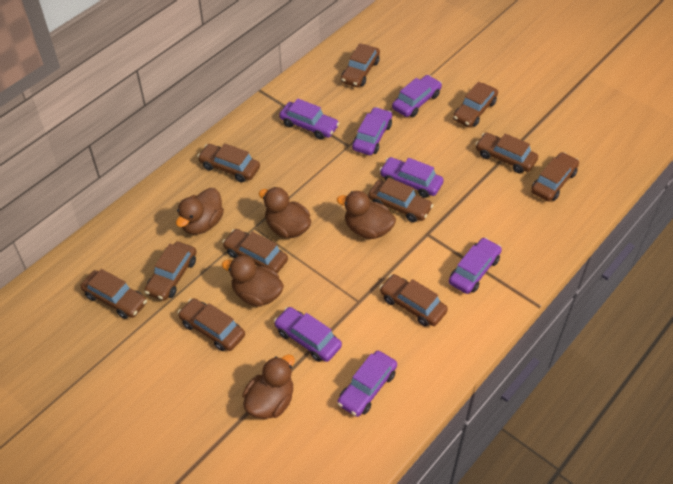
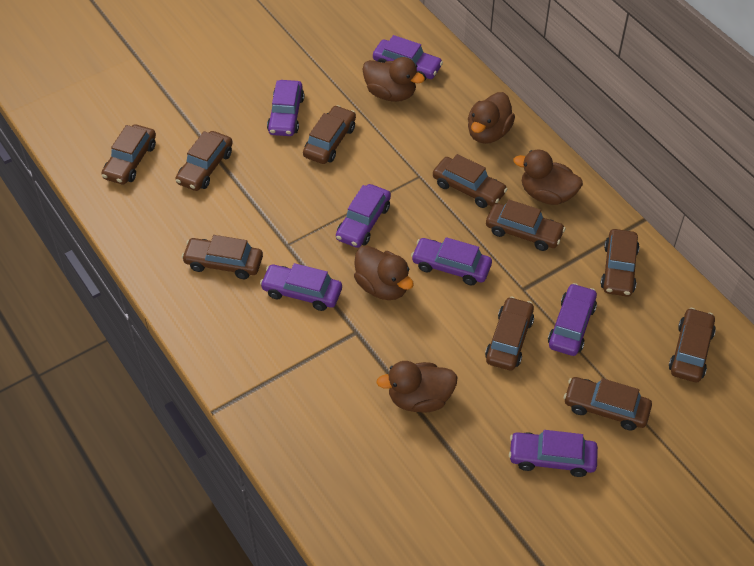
brown car: 11 -> 10

